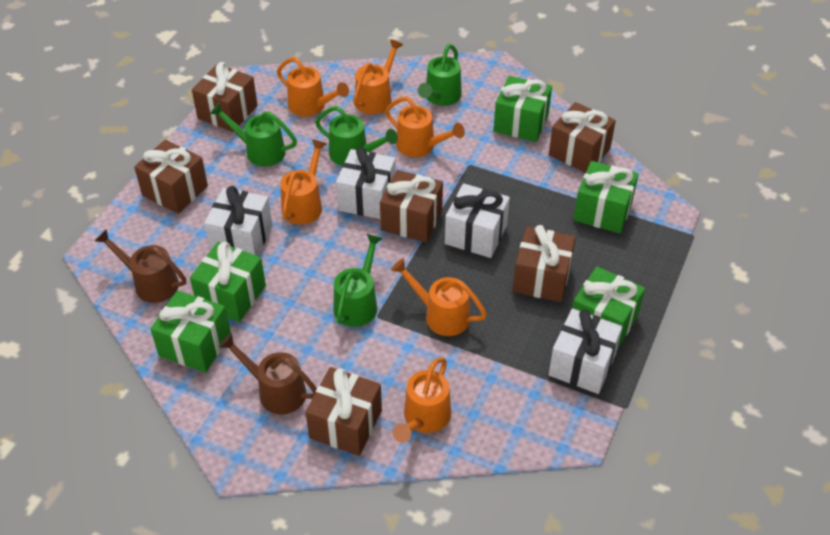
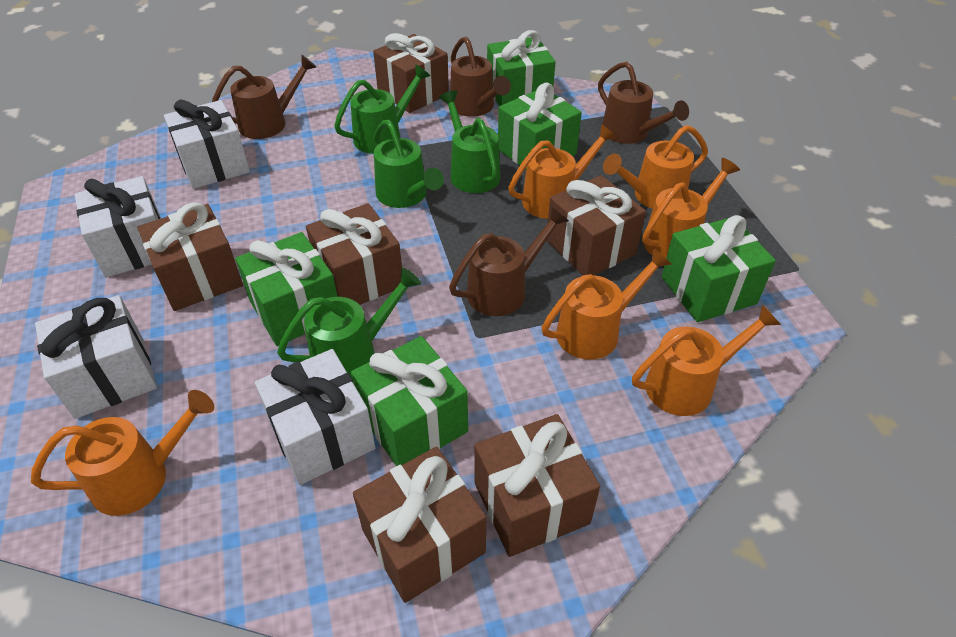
brown watering can: 2 -> 4

